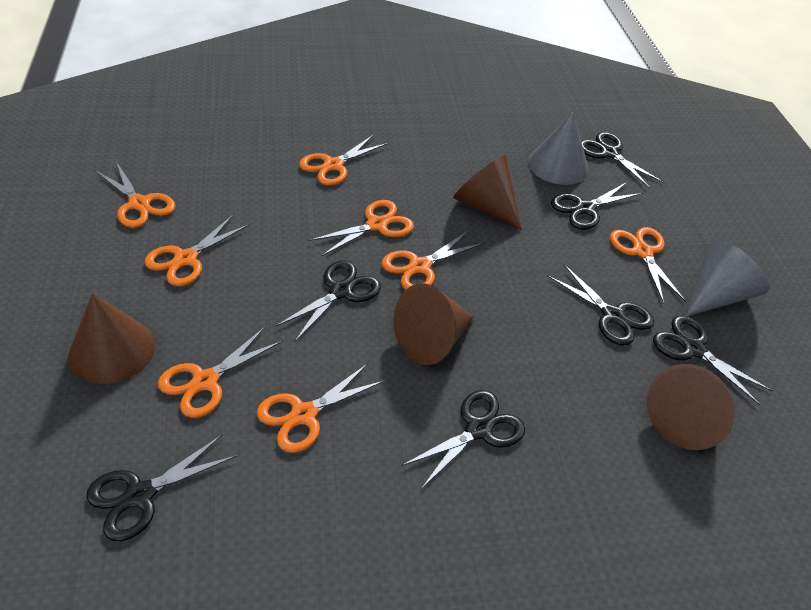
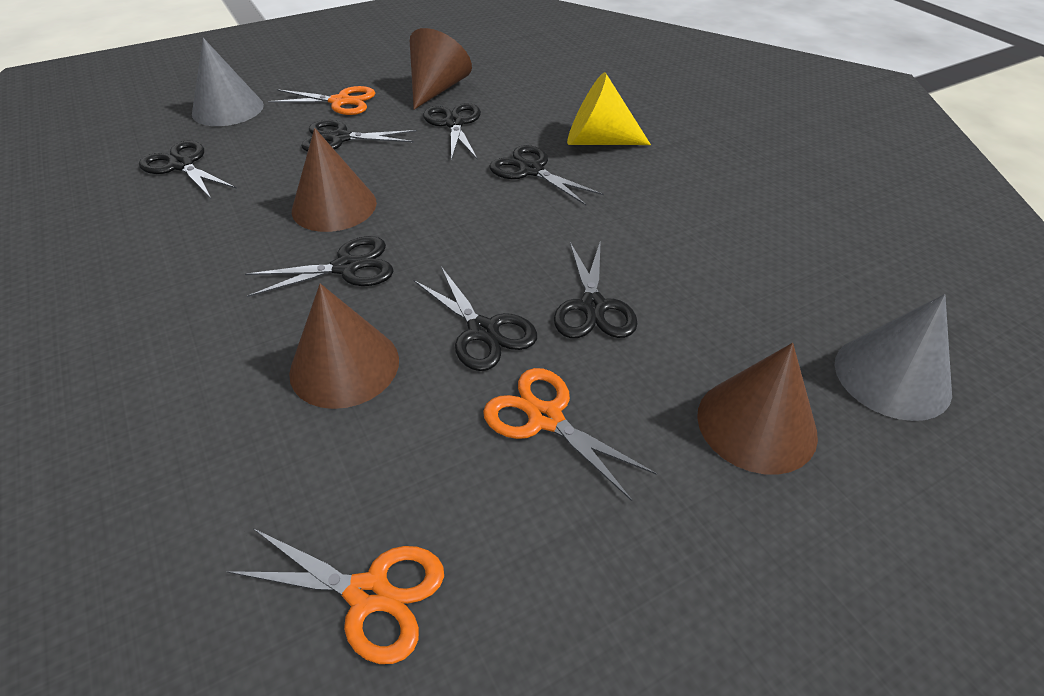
orange scissors: 8 -> 3
yellow cone: 0 -> 1

